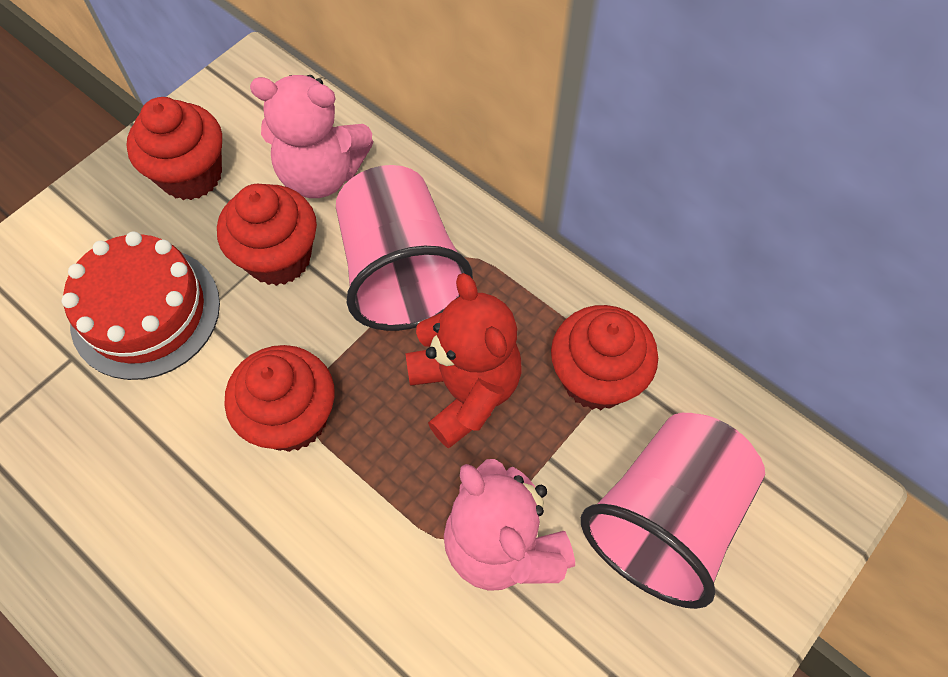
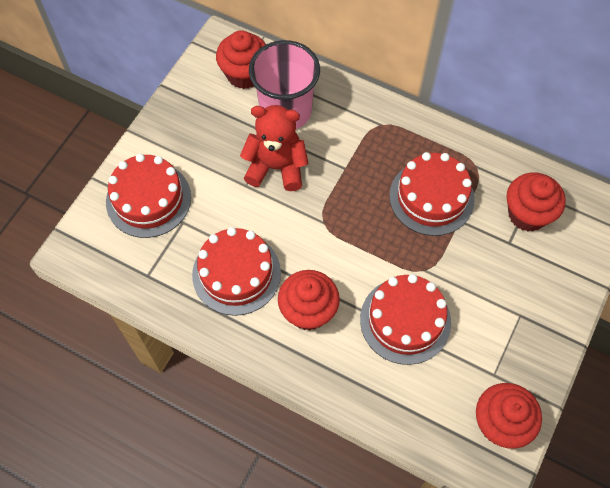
pink cup: 2 -> 1
pink teddy bear: 2 -> 0
red cake: 1 -> 4

